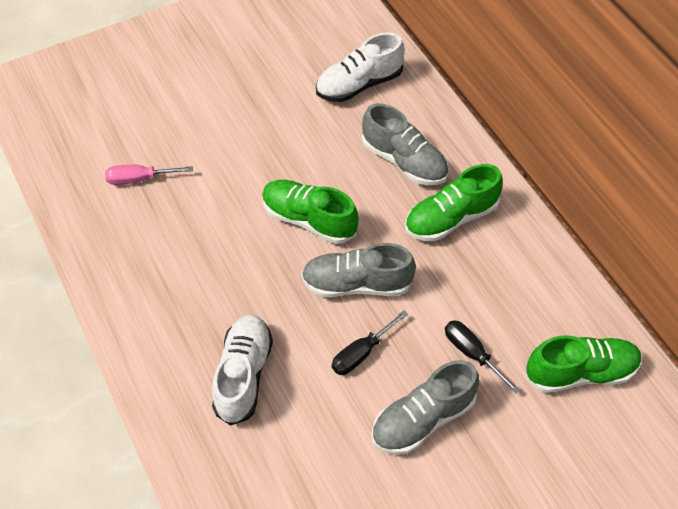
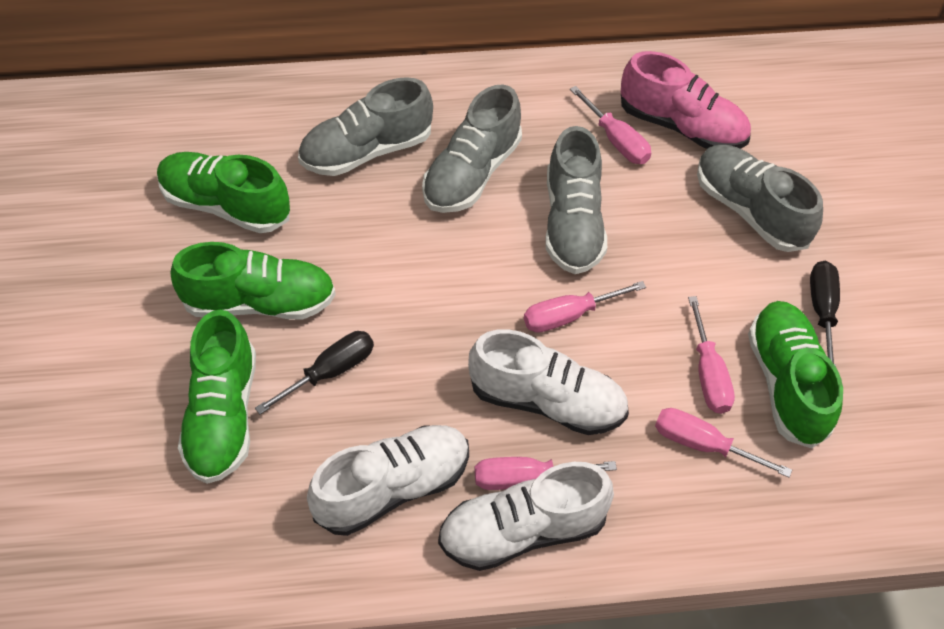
green shoe: 3 -> 4
grey shoe: 3 -> 4
pink screwdriver: 1 -> 5
pink shoe: 0 -> 1
white shoe: 2 -> 3

